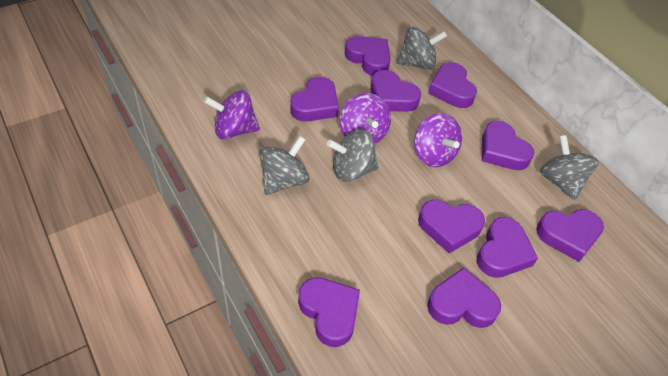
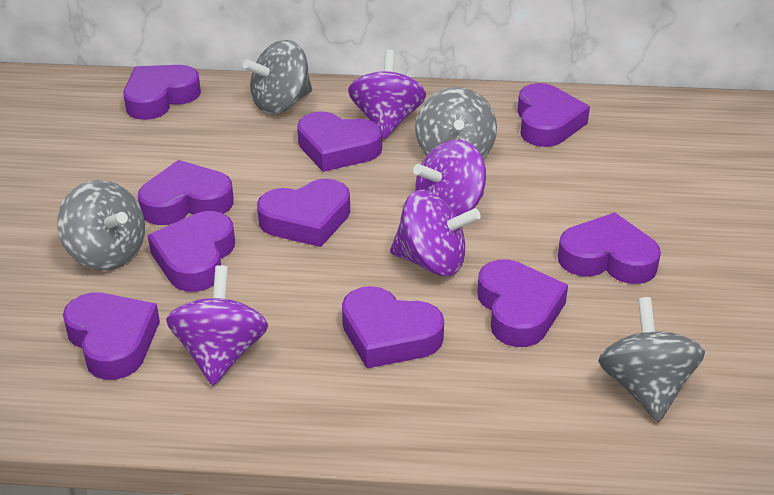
purple spinning top: 3 -> 4

